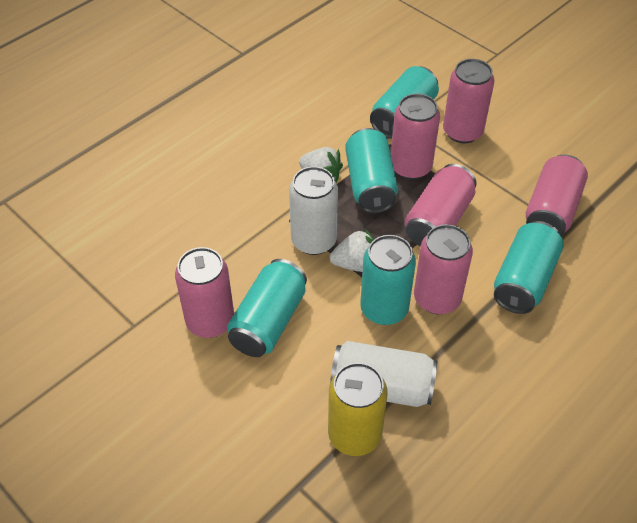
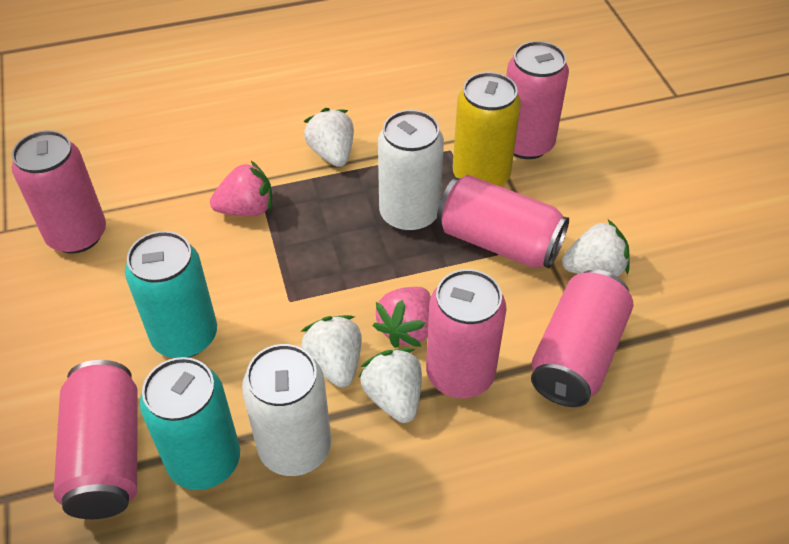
pink strawberry: 0 -> 2
turquoise can: 5 -> 2
white strawberry: 2 -> 4

